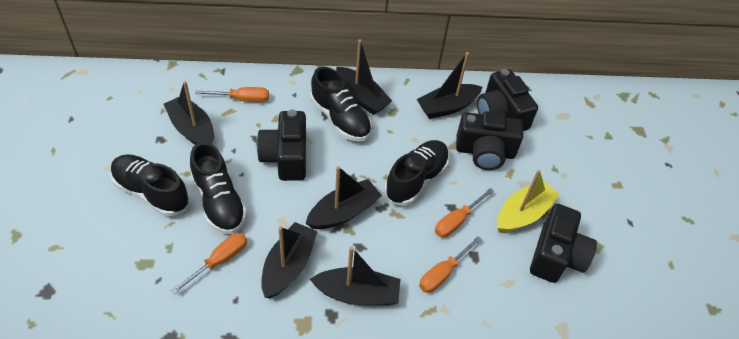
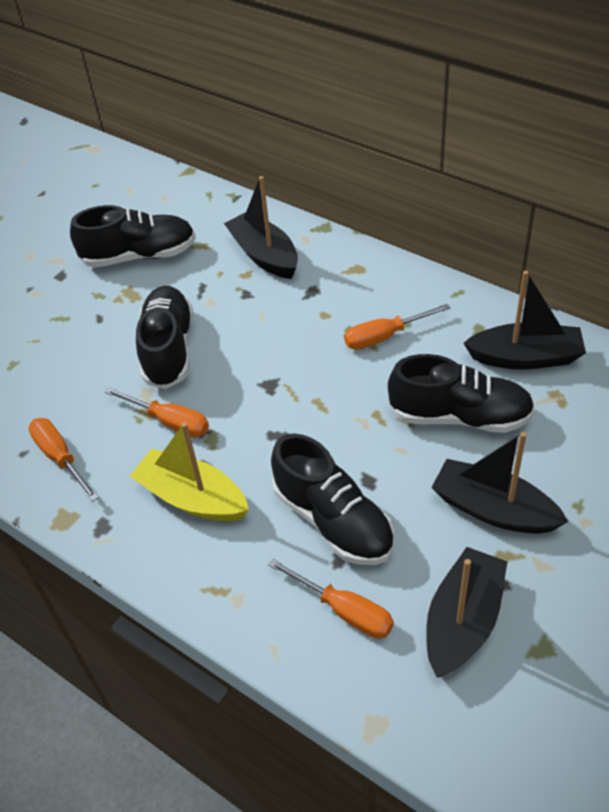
black boat: 6 -> 4
black camera: 4 -> 0

